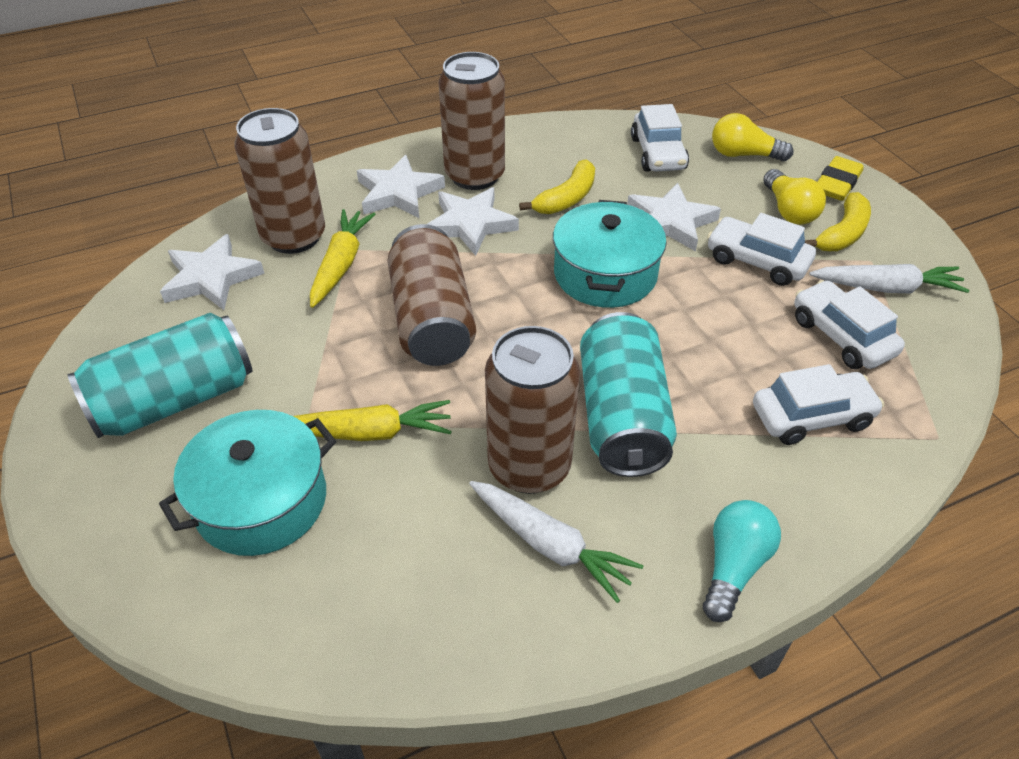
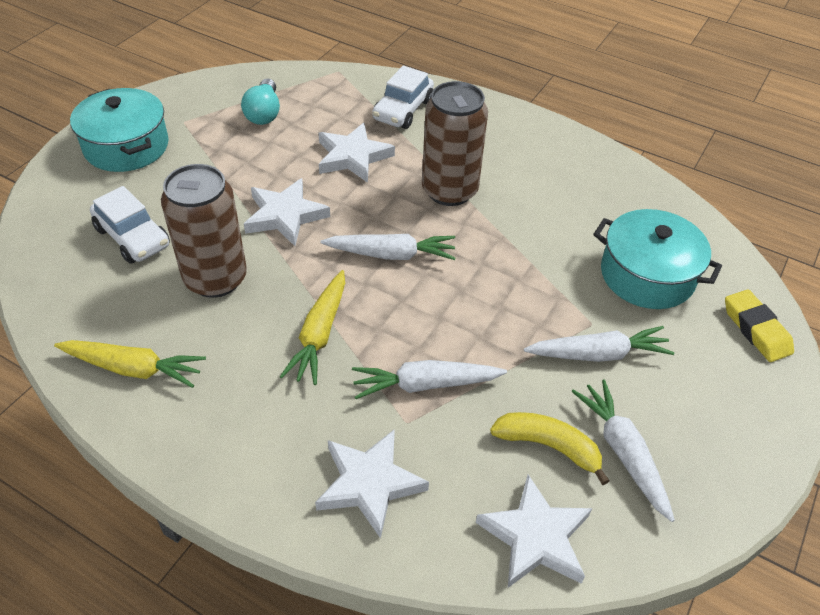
brown can: 4 -> 2
turquoise can: 2 -> 0
white car: 4 -> 2
white carrot: 2 -> 4
yellow banana: 2 -> 1
yellow light bulb: 2 -> 0

